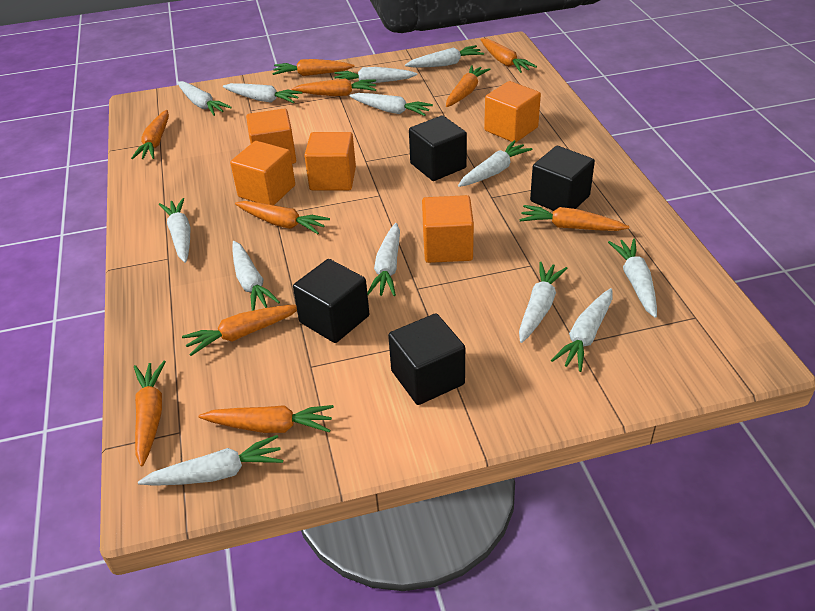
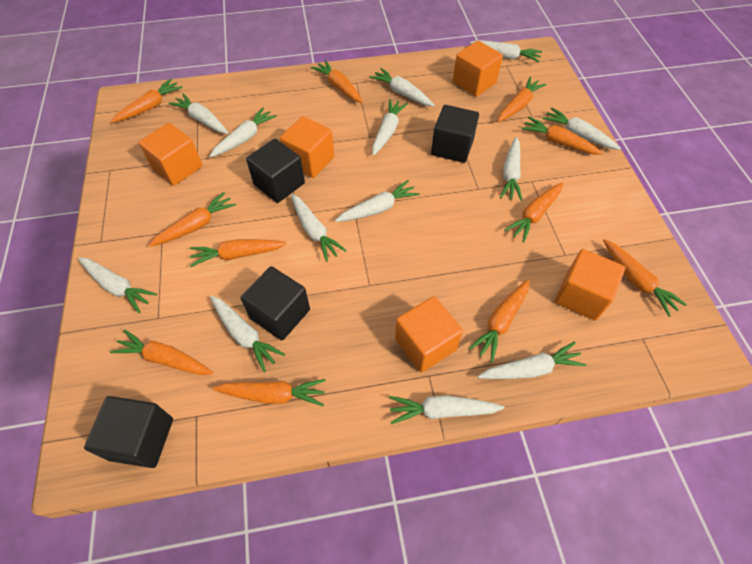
orange carrot: 10 -> 11

